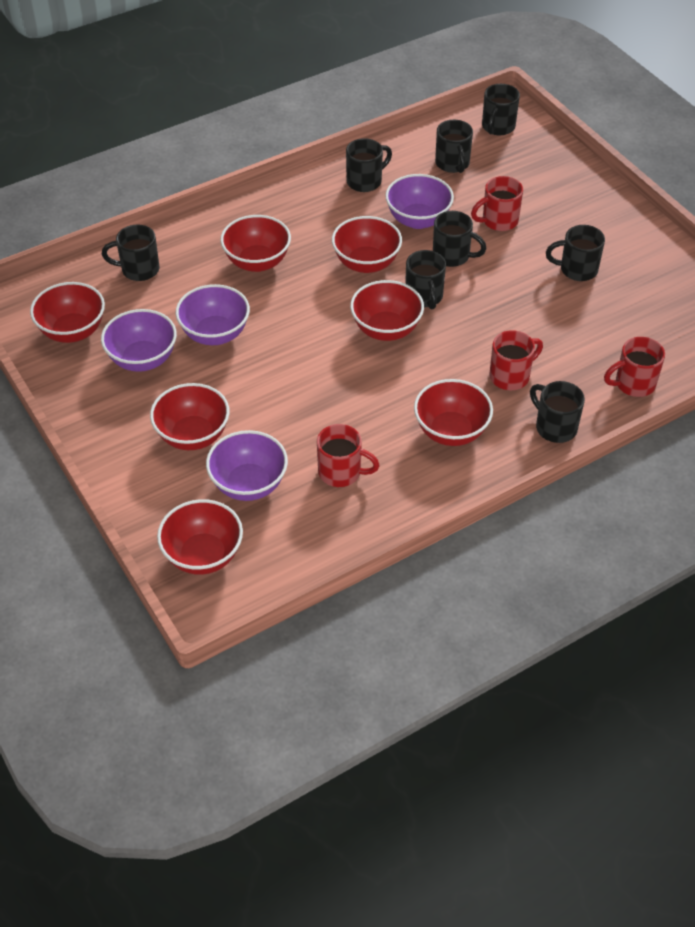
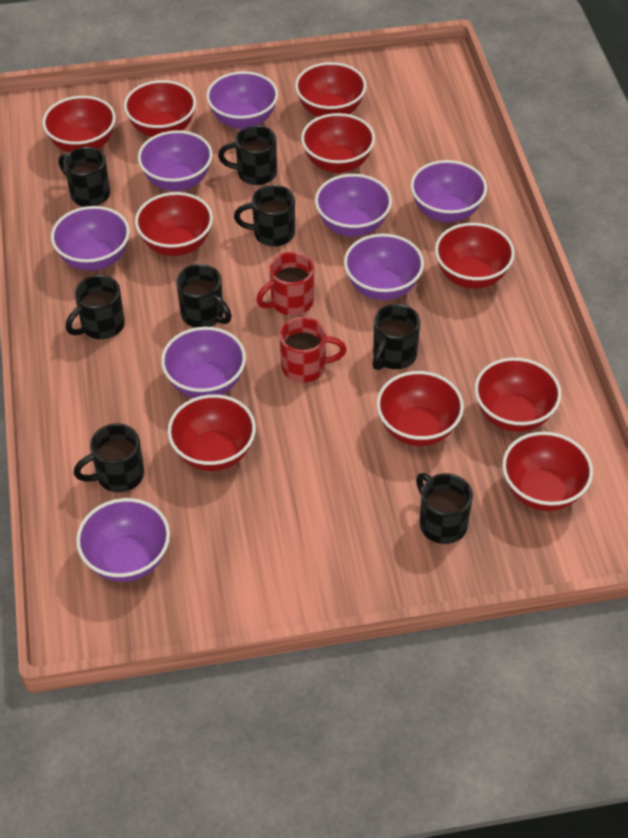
purple bowl: 4 -> 8
red bowl: 7 -> 10
red mug: 4 -> 2

